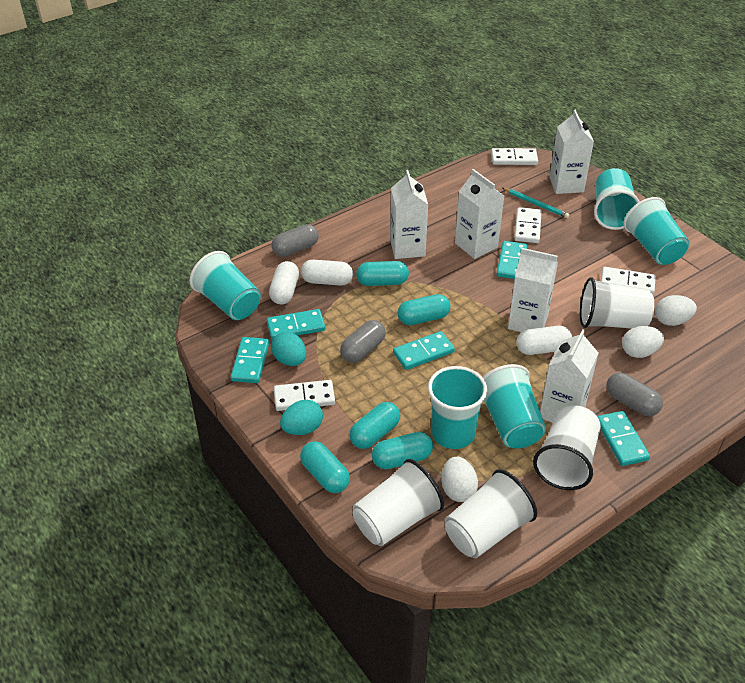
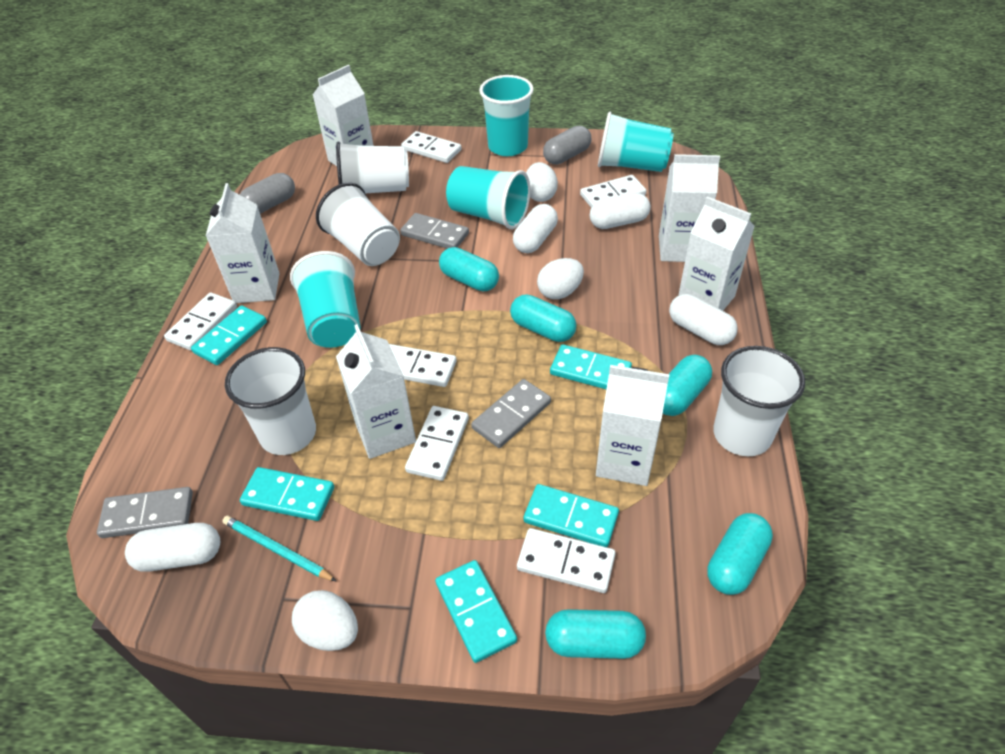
grey capsule: 3 -> 2
grey domino: 0 -> 3
turquoise cup: 5 -> 4
turquoise egg: 2 -> 0
white capsule: 3 -> 4
white carton: 5 -> 6
white domino: 4 -> 6

